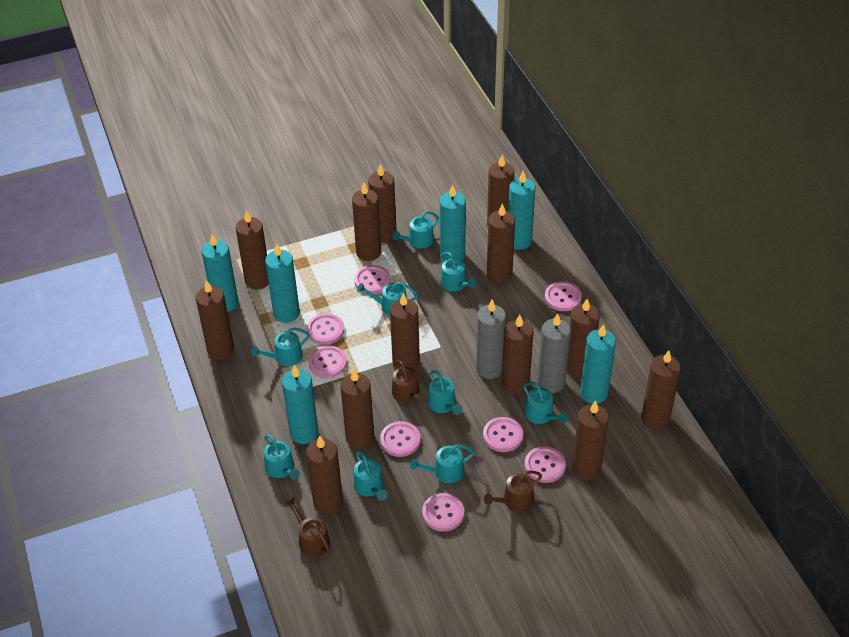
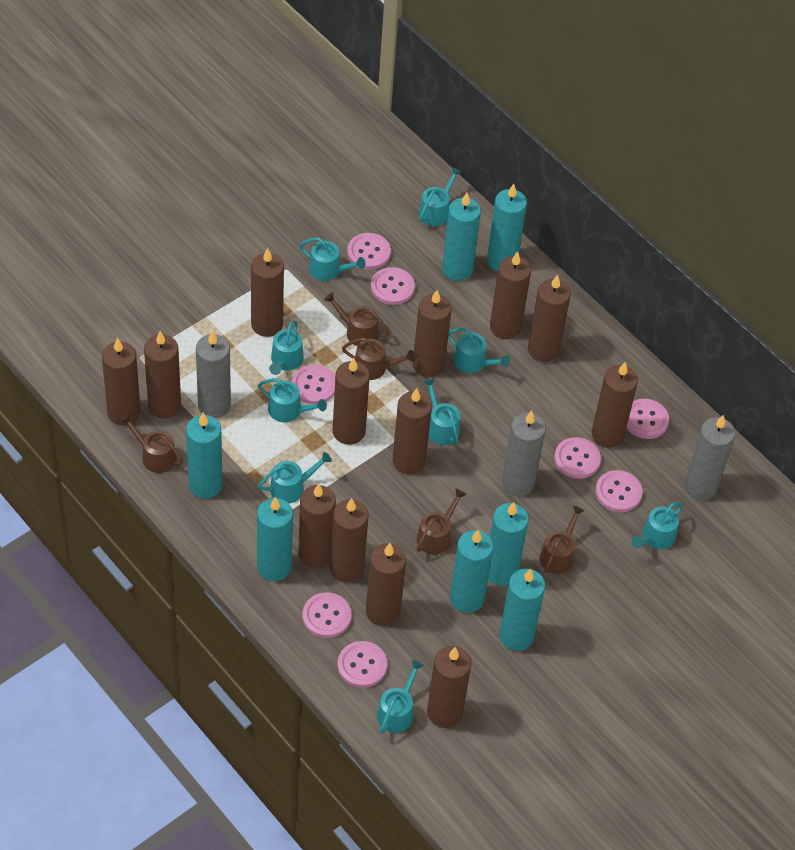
brown watering can: 3 -> 5
grey candle: 2 -> 3
turquoise candle: 6 -> 7

